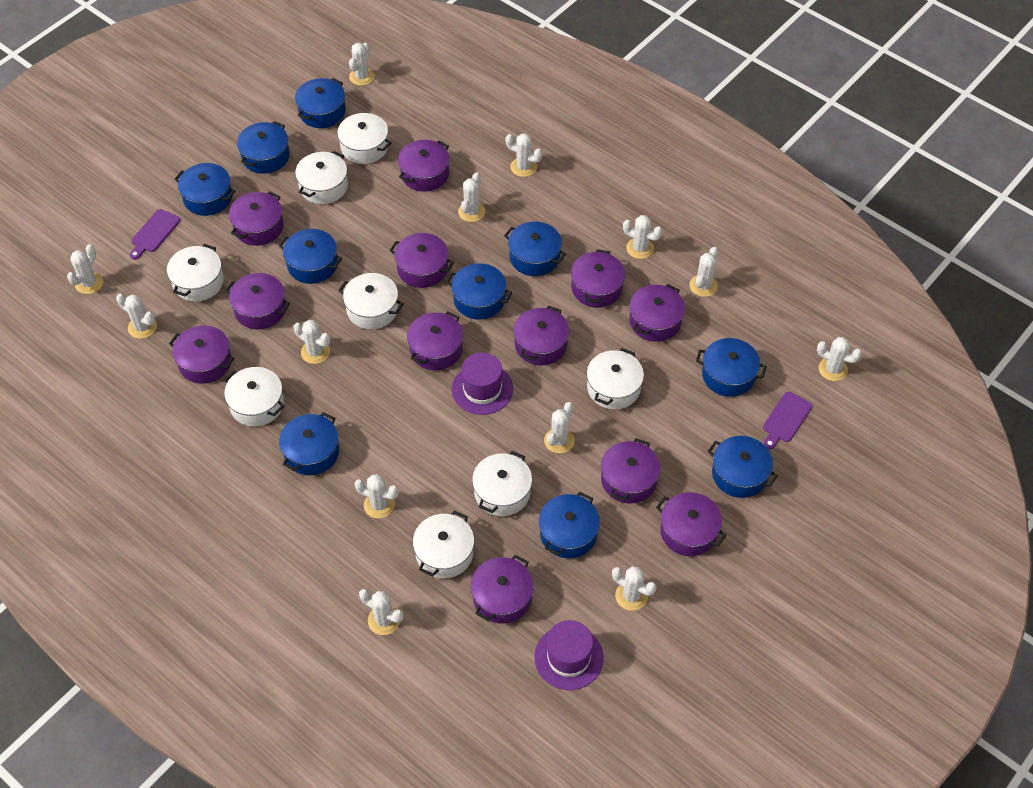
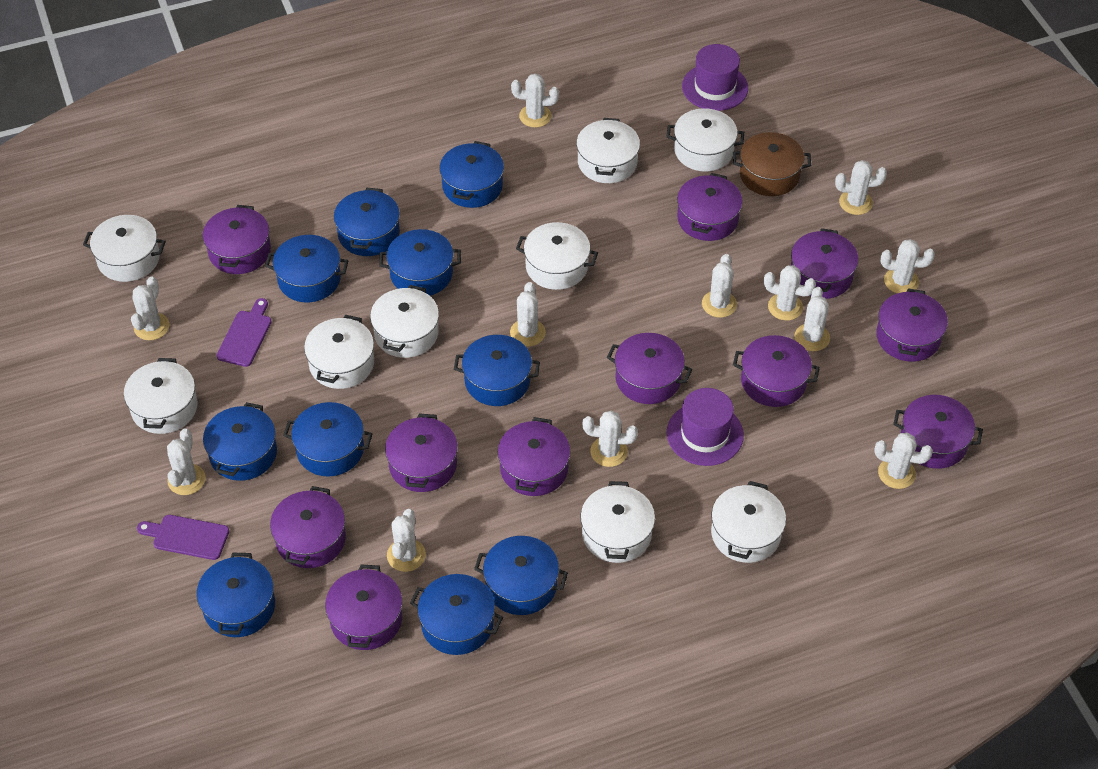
brown pot: 0 -> 1
purple pot: 12 -> 11
white cactus: 13 -> 12
white pot: 8 -> 9

